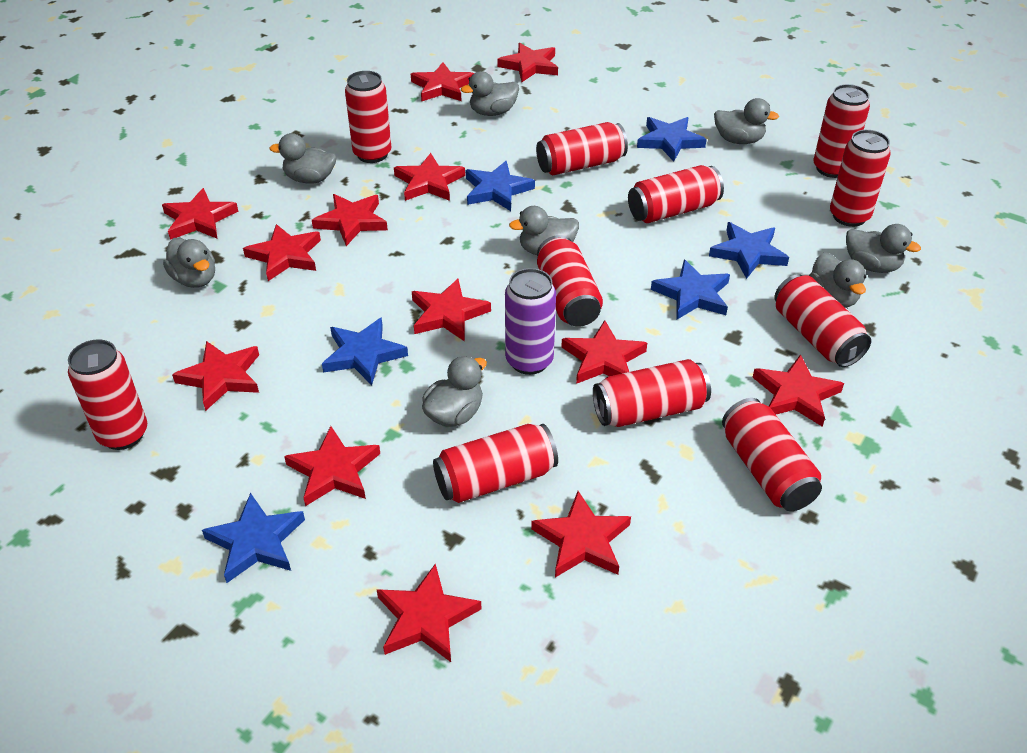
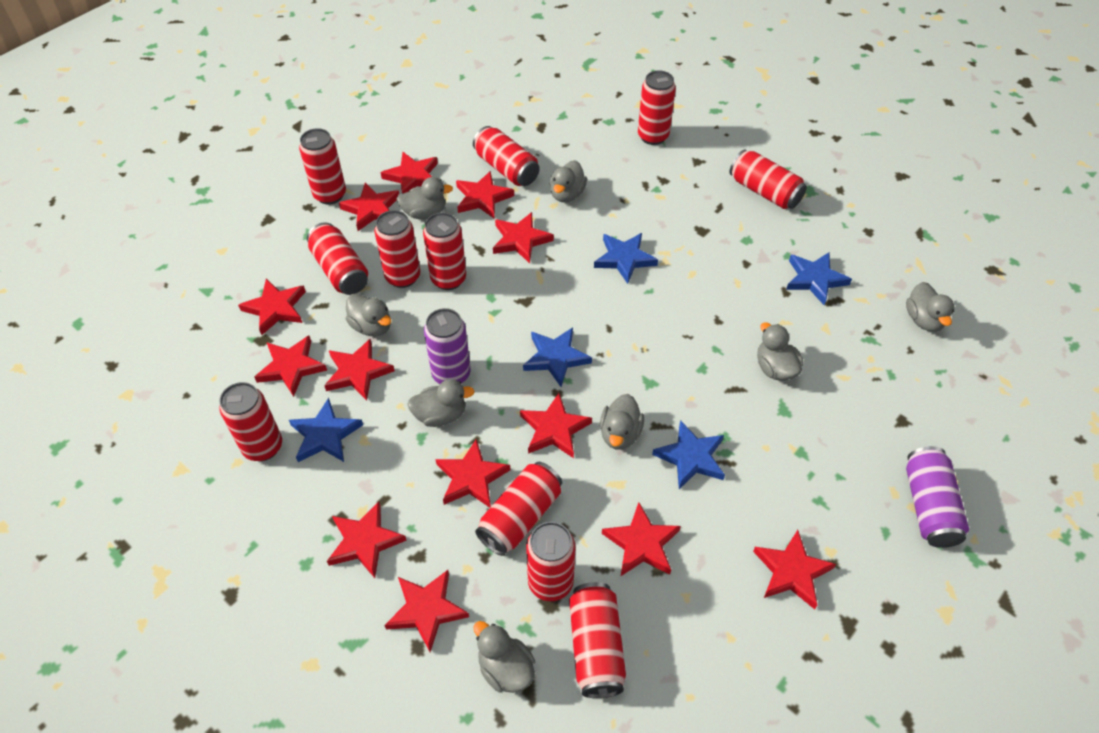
blue star: 6 -> 5
purple can: 1 -> 2

